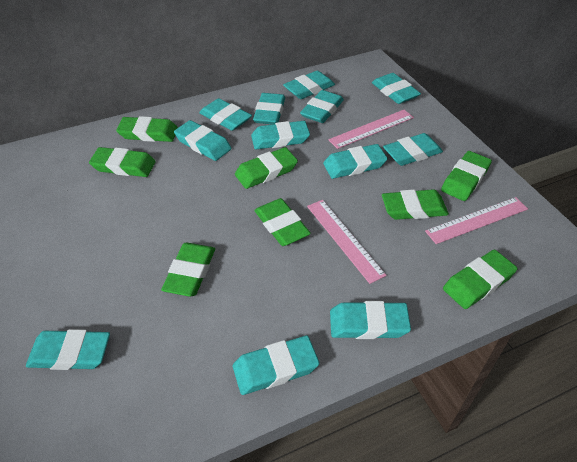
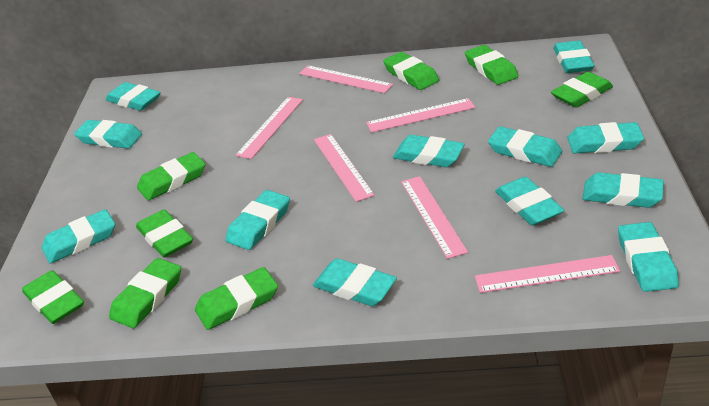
pink ruler: 3 -> 6

